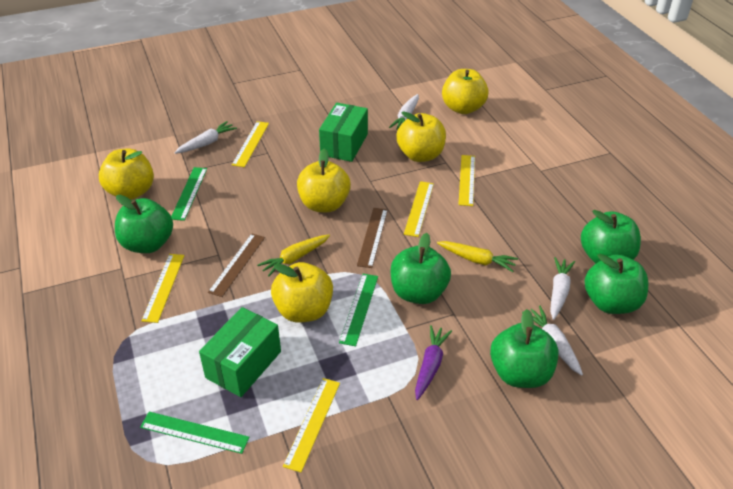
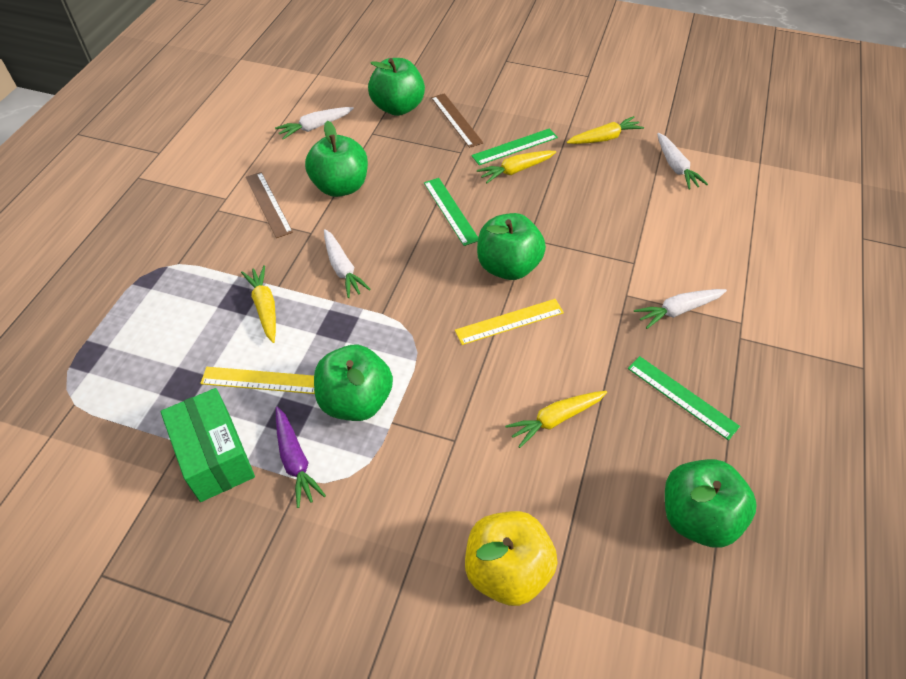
green box: 2 -> 1
yellow apple: 5 -> 1
yellow carrot: 2 -> 4
yellow ruler: 5 -> 2

